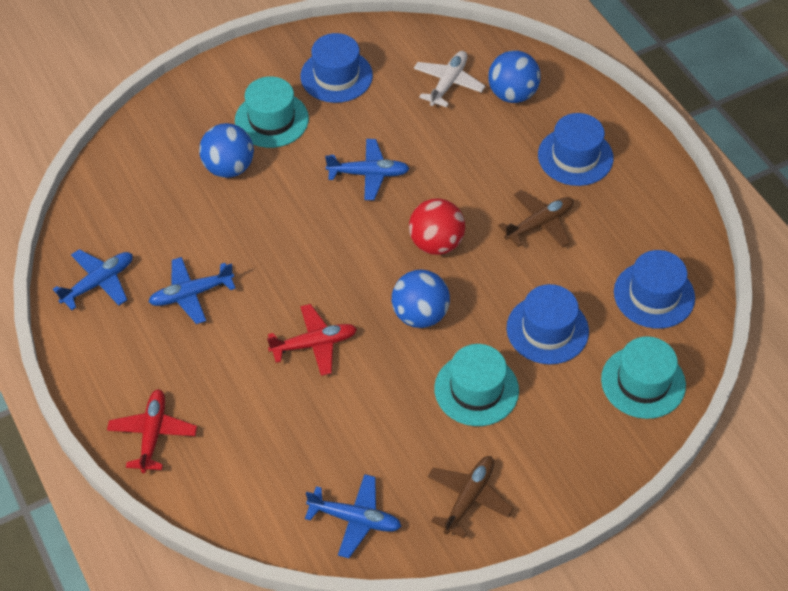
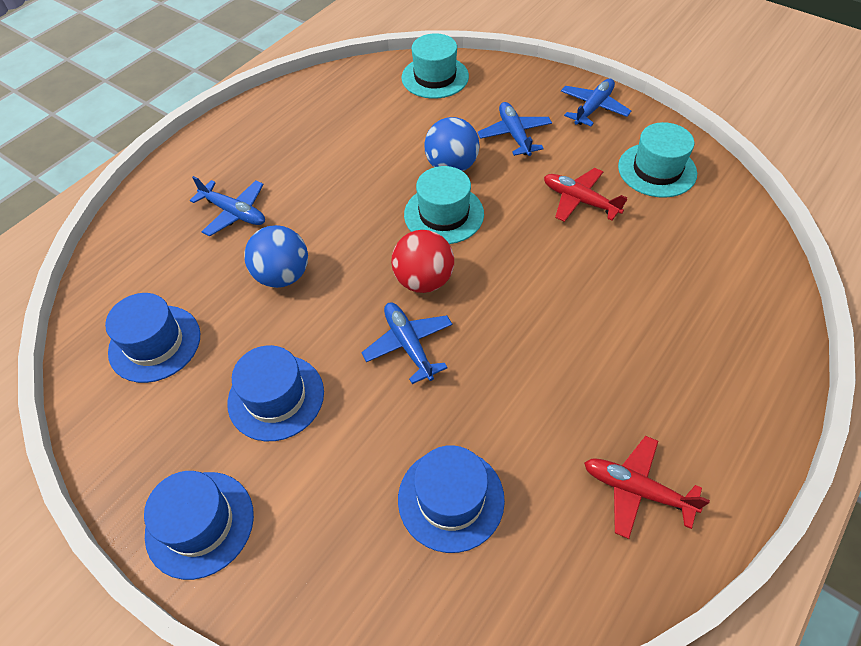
blue ball: 3 -> 2
brown plane: 2 -> 0
white plane: 1 -> 0

